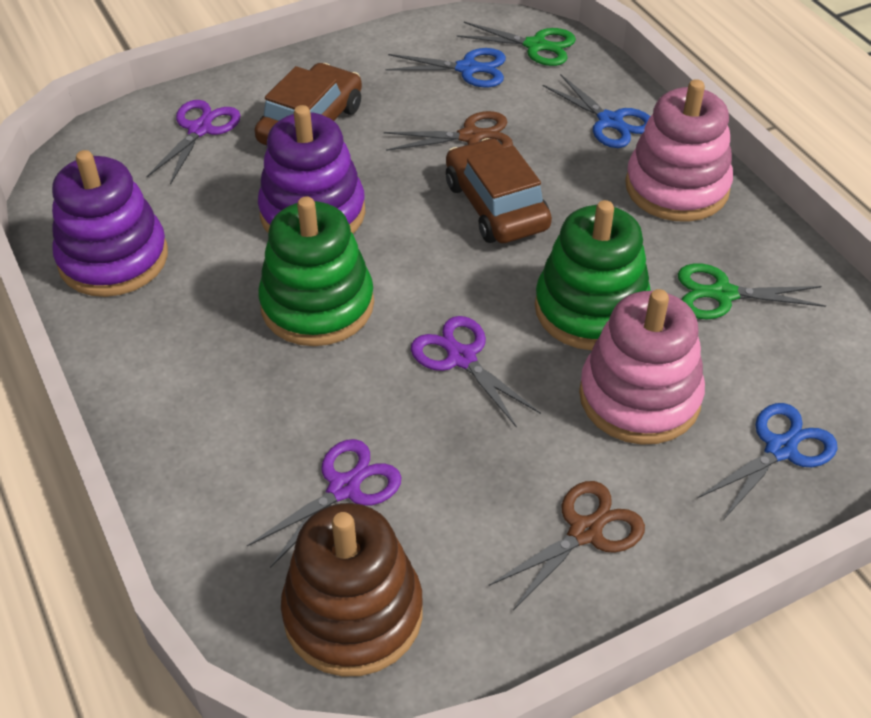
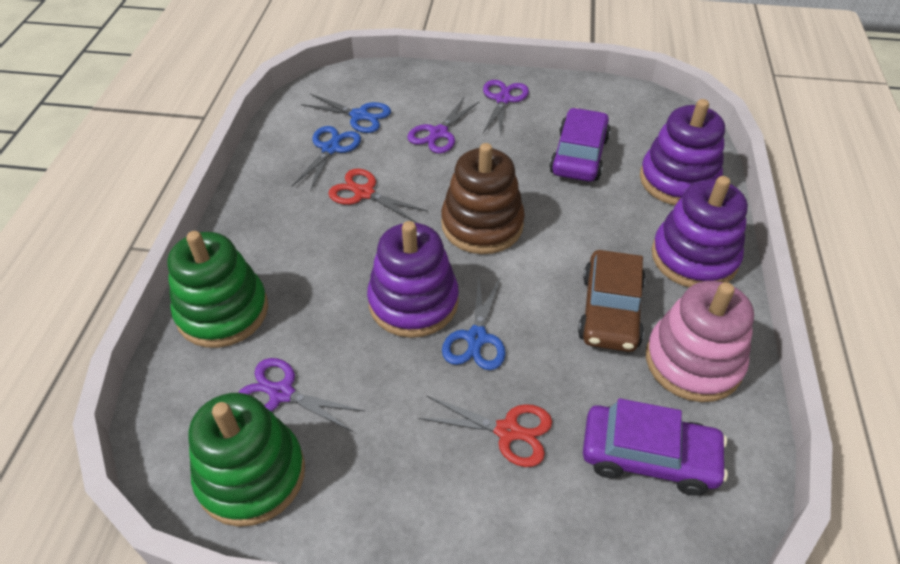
brown car: 2 -> 1
brown scissors: 2 -> 0
green scissors: 2 -> 0
pink stacking toy: 2 -> 1
purple car: 0 -> 2
purple stacking toy: 2 -> 3
red scissors: 0 -> 2

